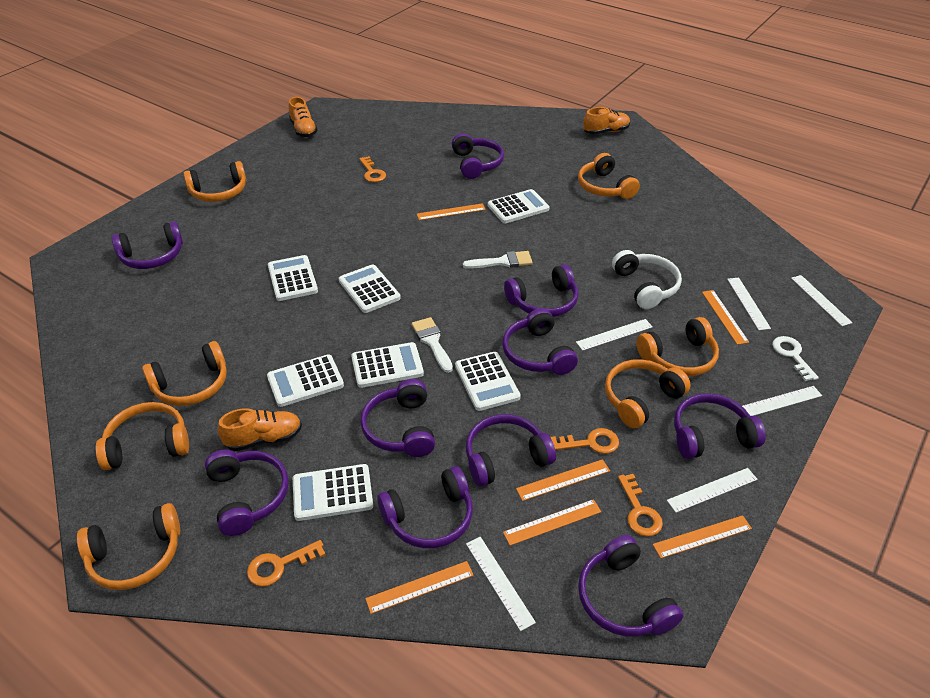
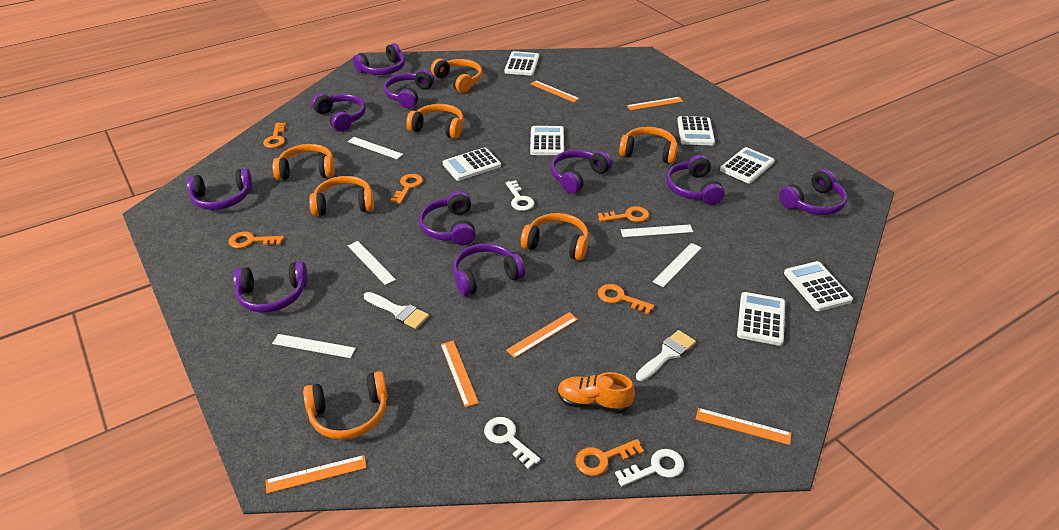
orange key: 4 -> 6
orange shoe: 3 -> 1
white headphones: 1 -> 0
white key: 1 -> 3
white ruler: 6 -> 5

